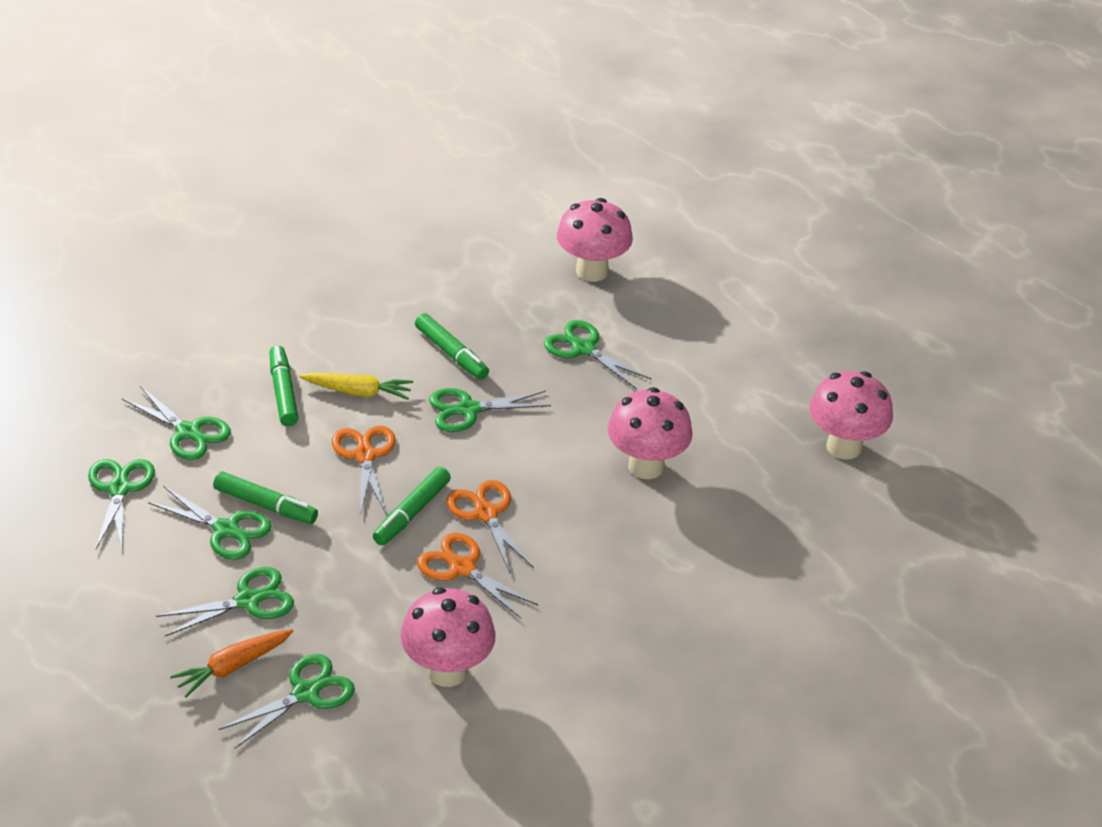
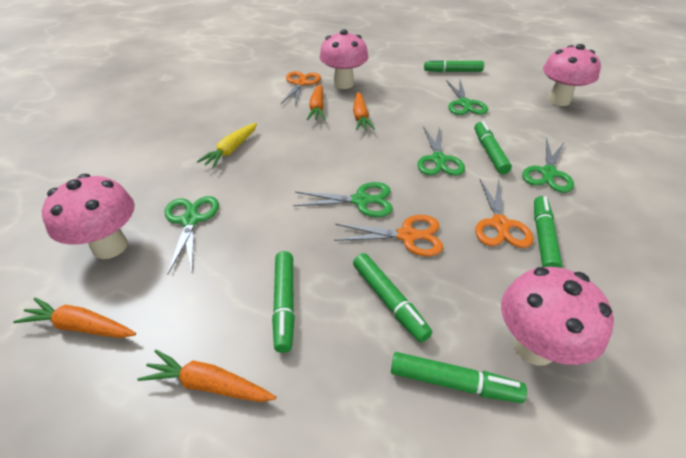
green marker: 4 -> 6
green scissors: 7 -> 5
orange carrot: 1 -> 4

